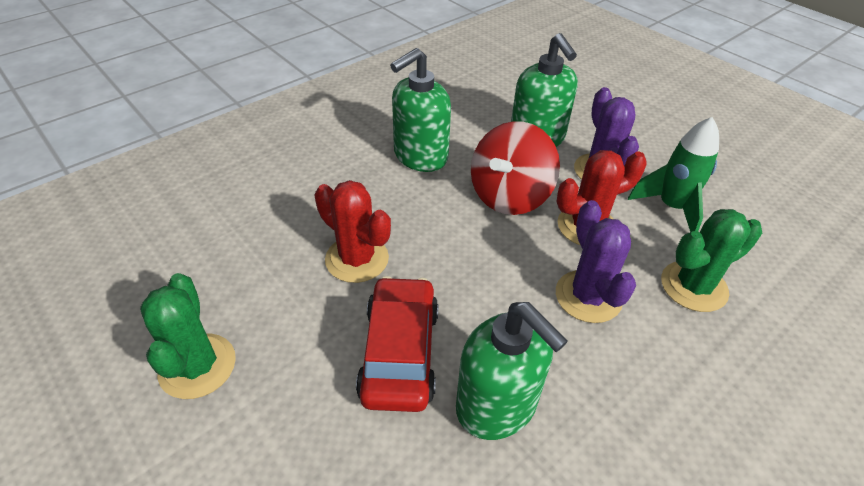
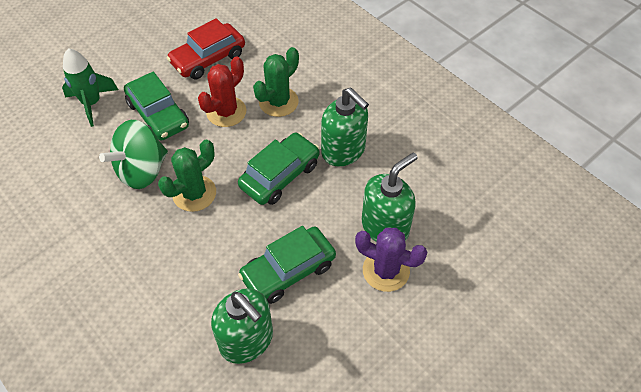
green car: 0 -> 3
green spinning top: 0 -> 1
purple cactus: 2 -> 1
red cactus: 2 -> 1
red spinning top: 1 -> 0

